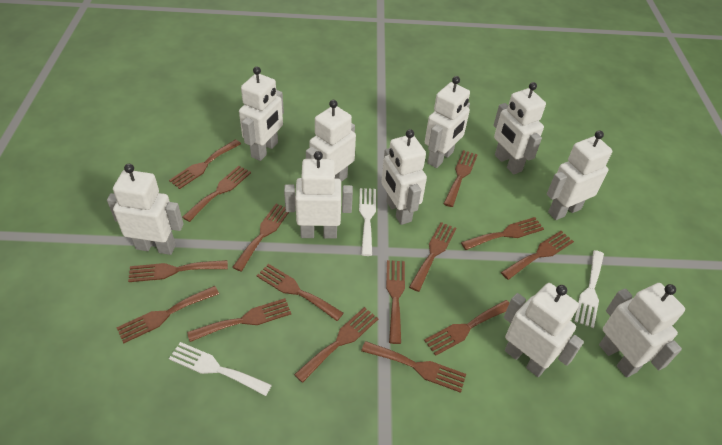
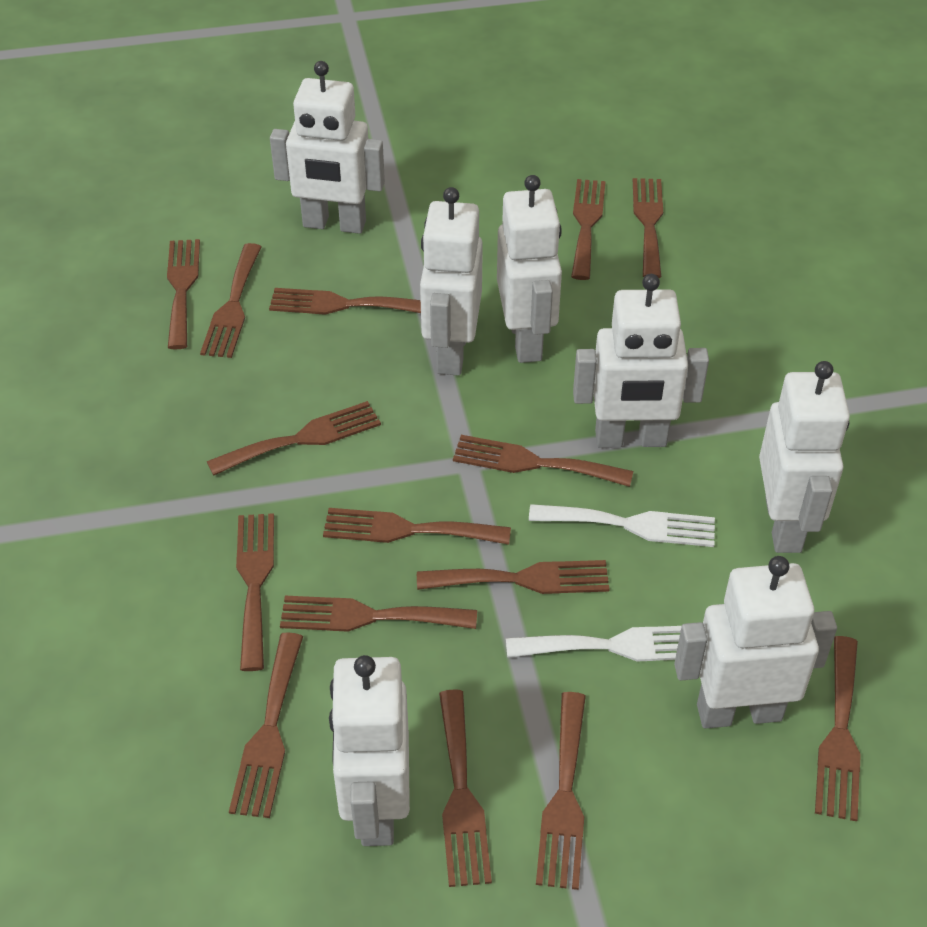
white fork: 3 -> 2
white robot: 10 -> 7

